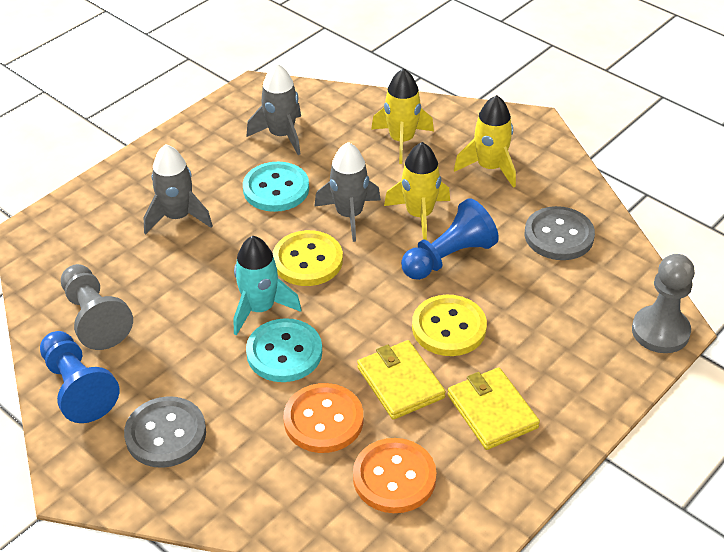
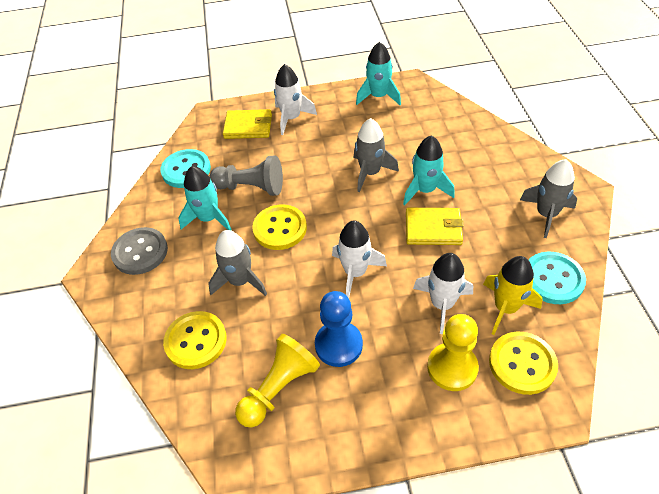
blue pawn: 2 -> 1
grey button: 2 -> 1
grey pawn: 2 -> 1
orange button: 2 -> 0
turquoise rocket: 1 -> 3
white rocket: 0 -> 3
yellow button: 2 -> 3
yellow pawn: 0 -> 2
yellow rocket: 3 -> 1

